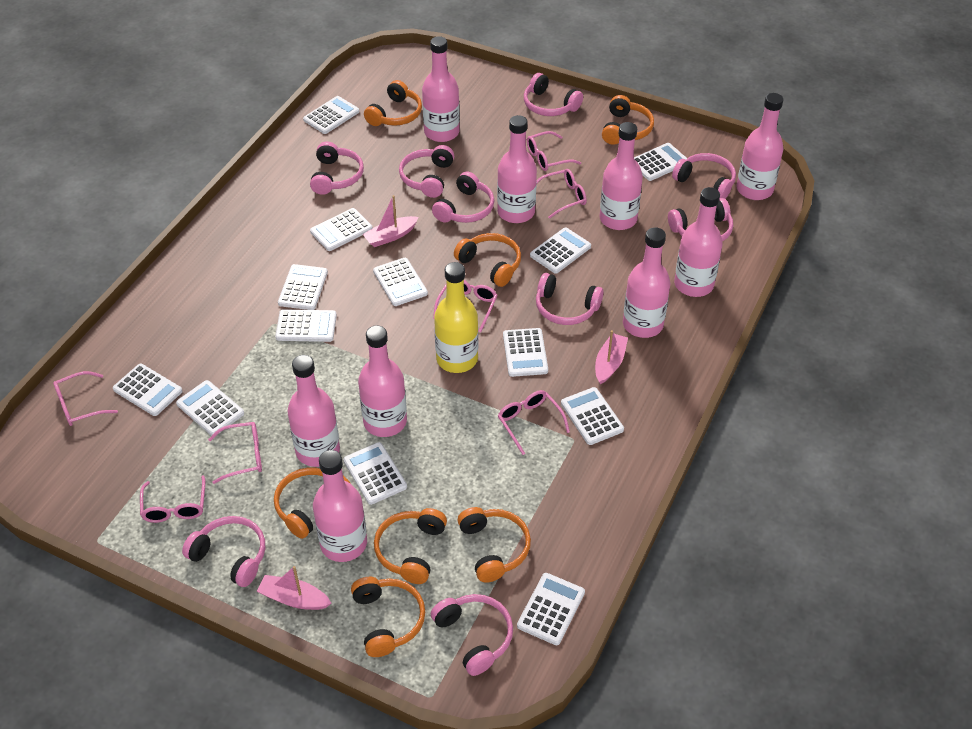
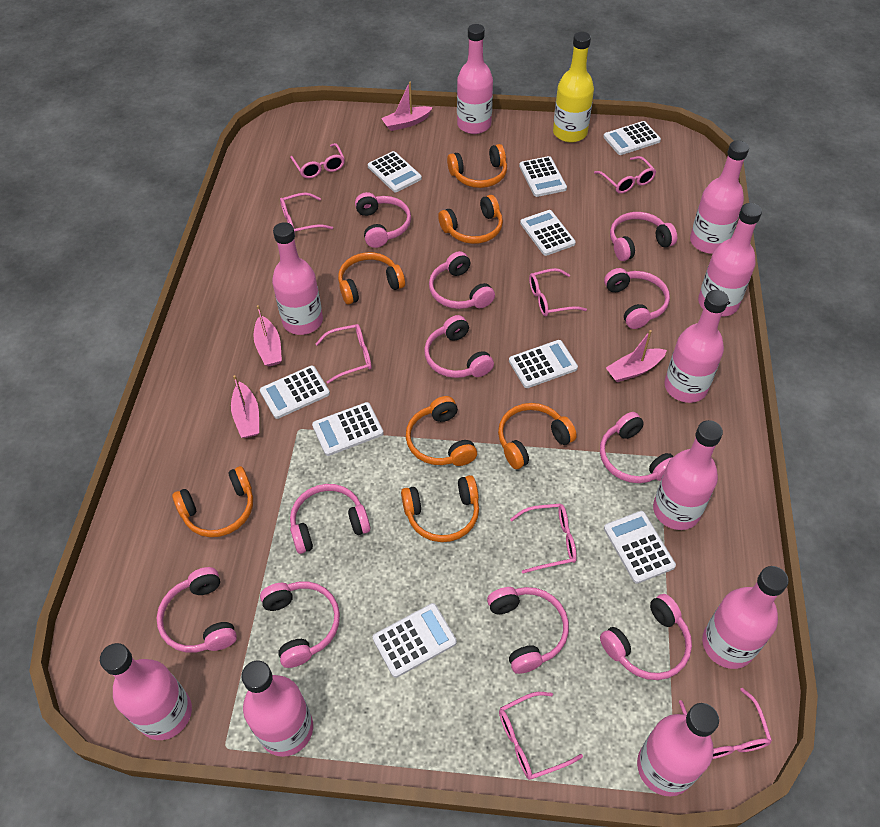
pink boat: 3 -> 4
pink bottle: 9 -> 10
pink glasses: 7 -> 8
pink headphones: 9 -> 11
white calculator: 13 -> 9

